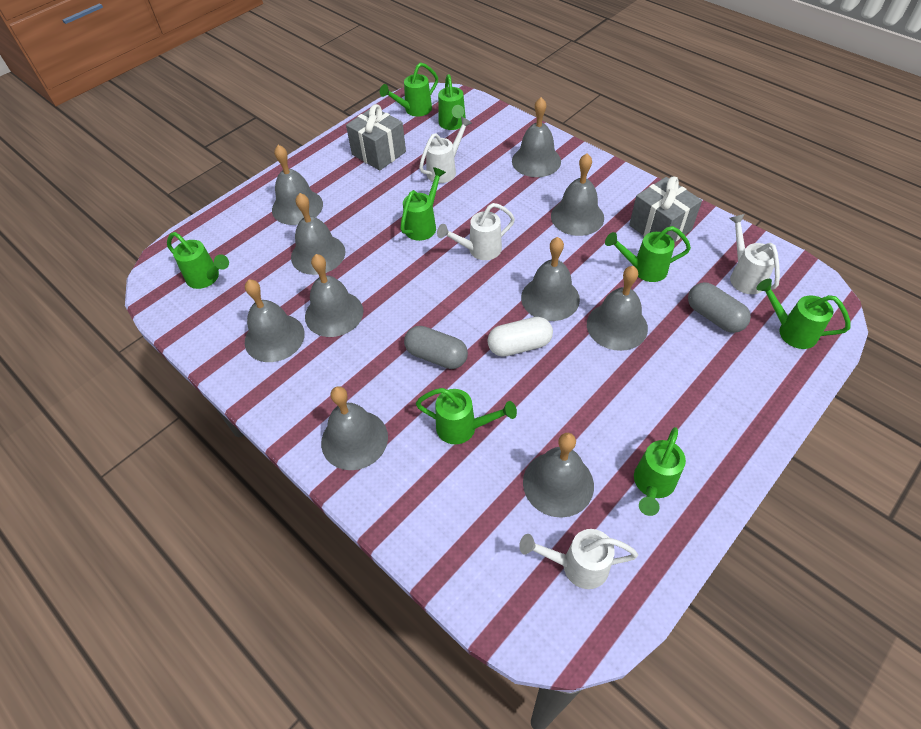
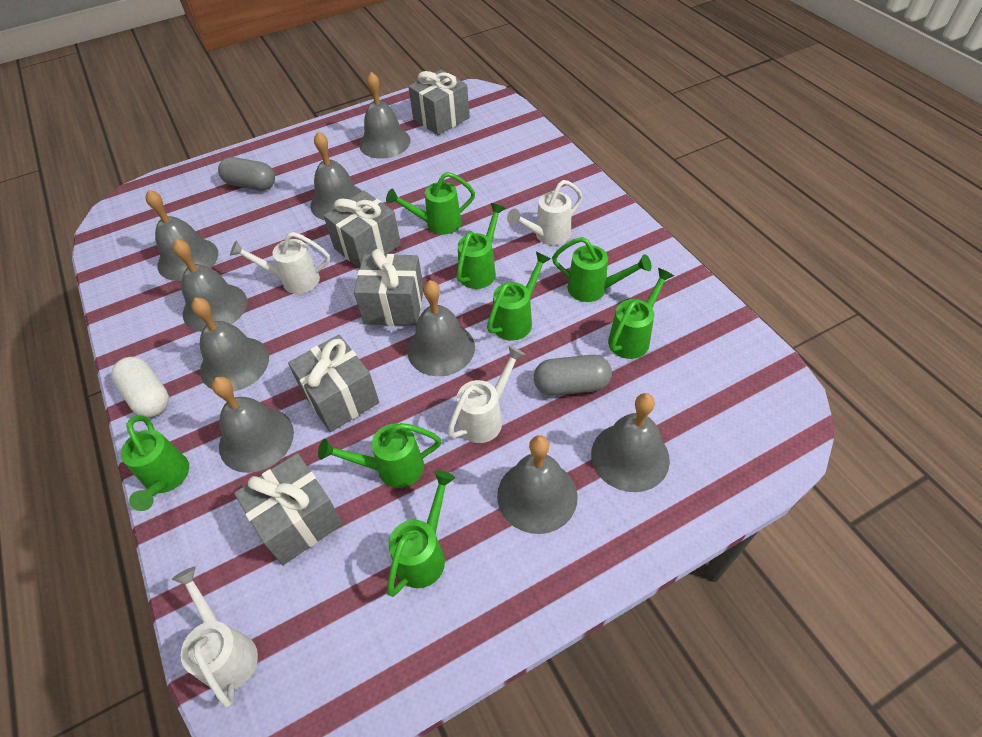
grey bell: 10 -> 9
grey gift: 2 -> 5

